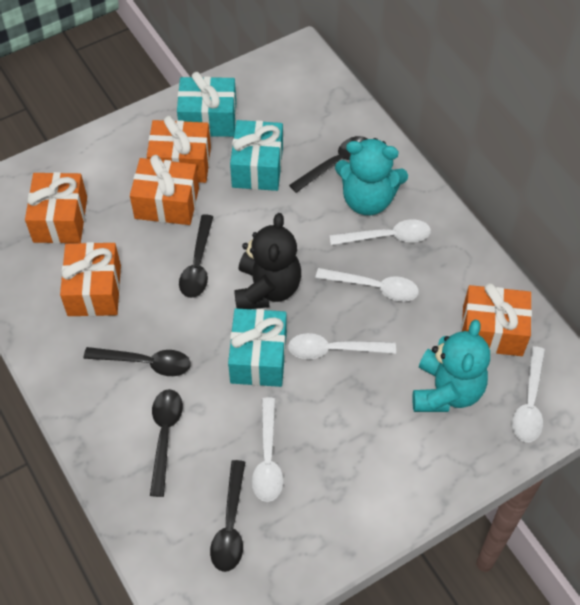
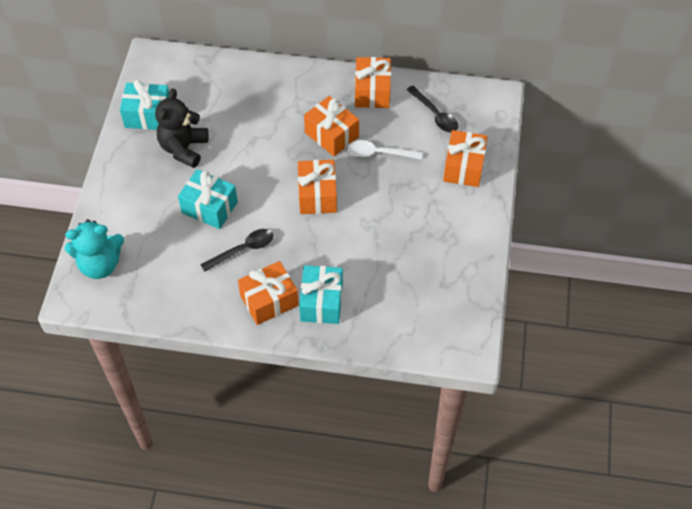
black spoon: 5 -> 2
turquoise teddy bear: 2 -> 1
white spoon: 5 -> 1

